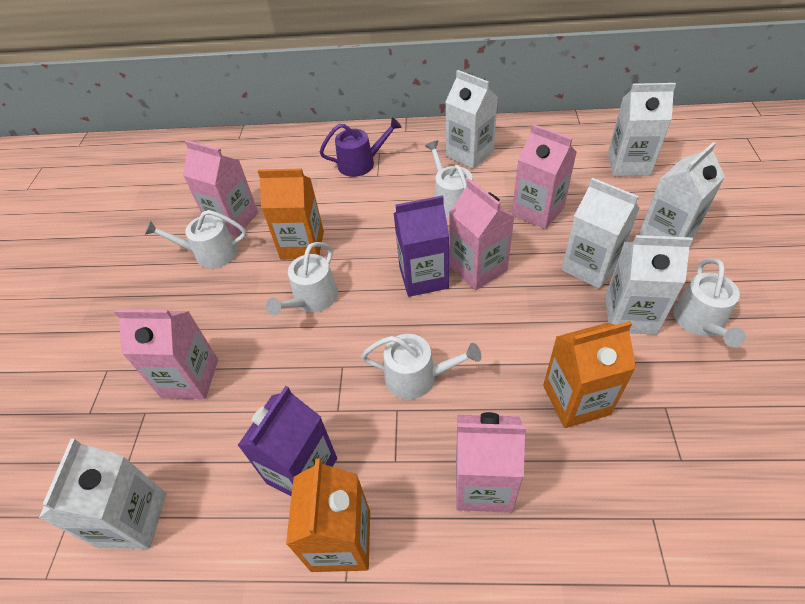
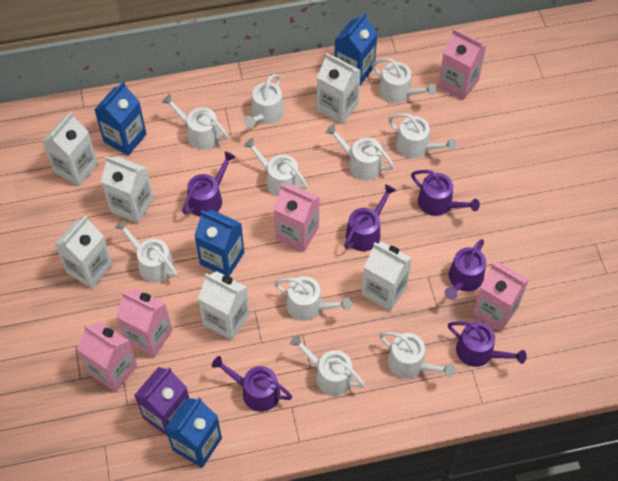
blue carton: 0 -> 4
orange carton: 3 -> 0
purple carton: 2 -> 1
purple watering can: 1 -> 6
white watering can: 5 -> 10

